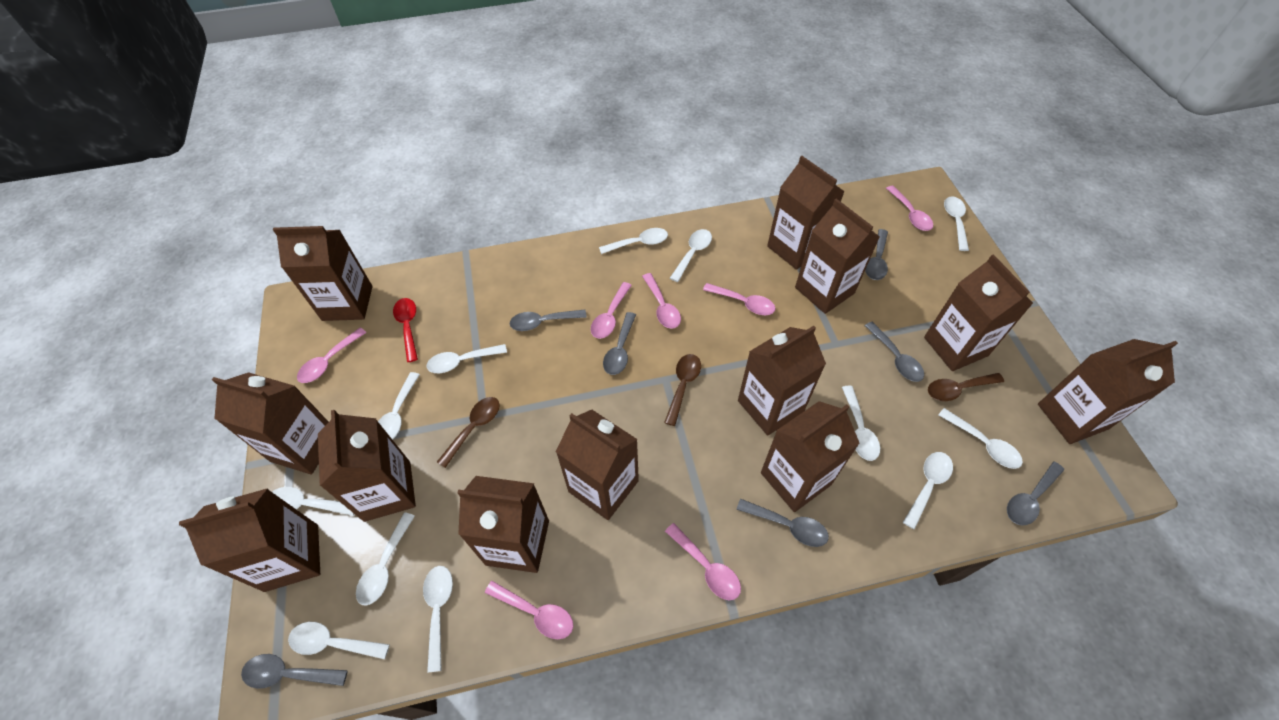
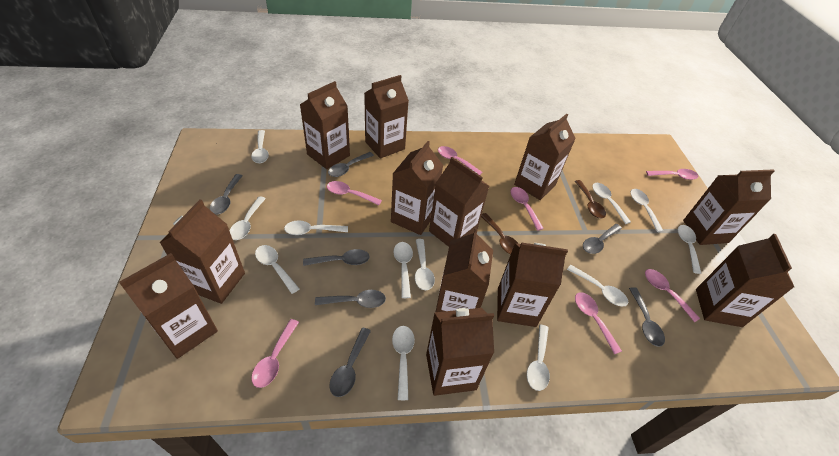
brown spoon: 3 -> 2
red spoon: 1 -> 0

